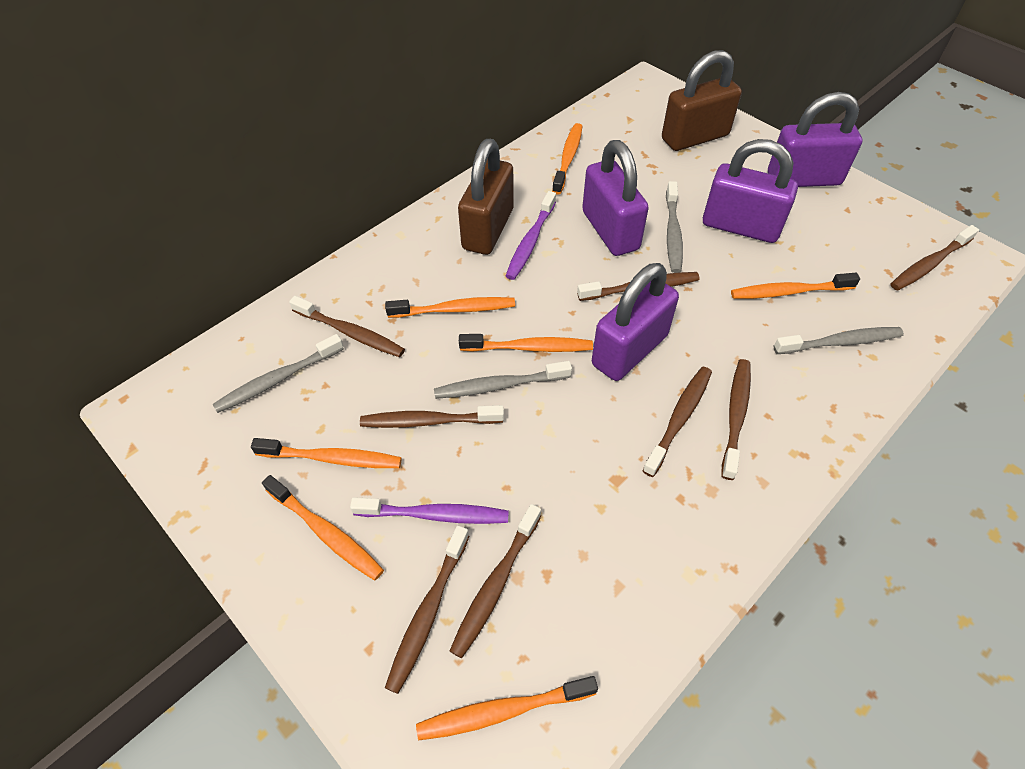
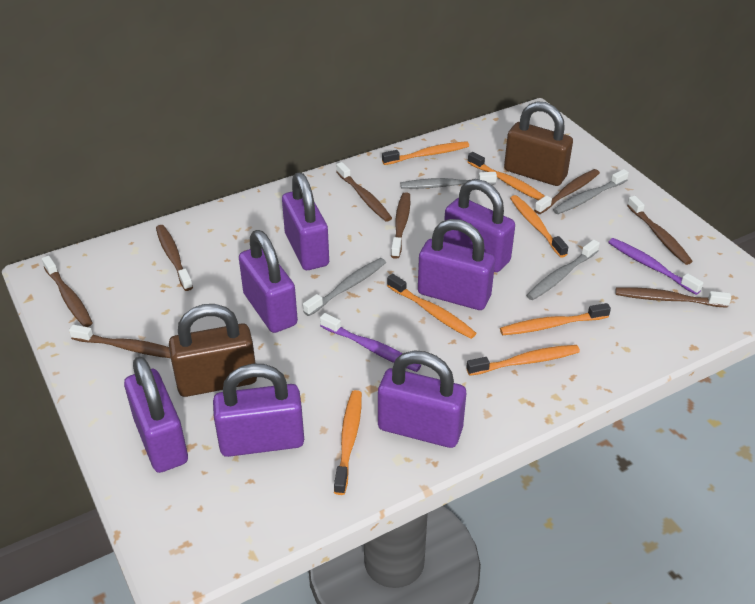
purple padlock: 4 -> 7

